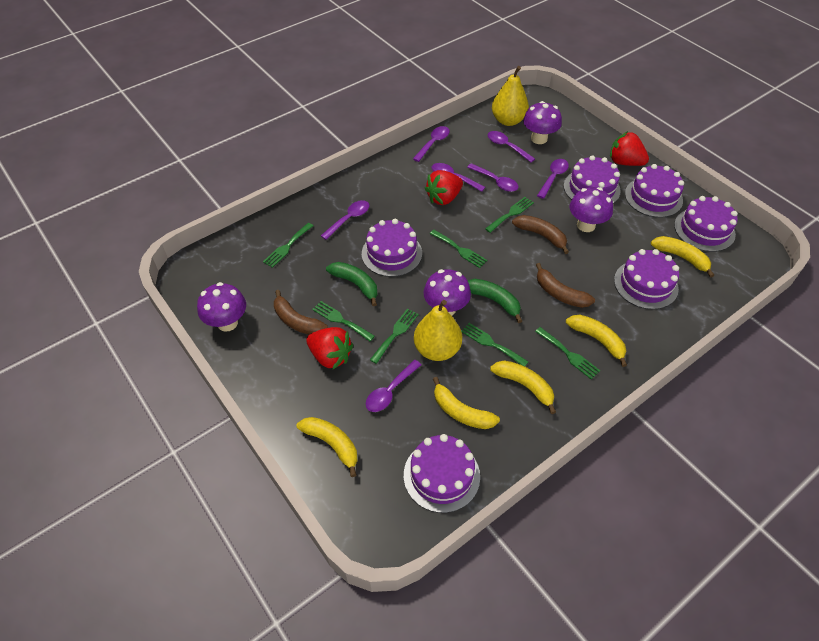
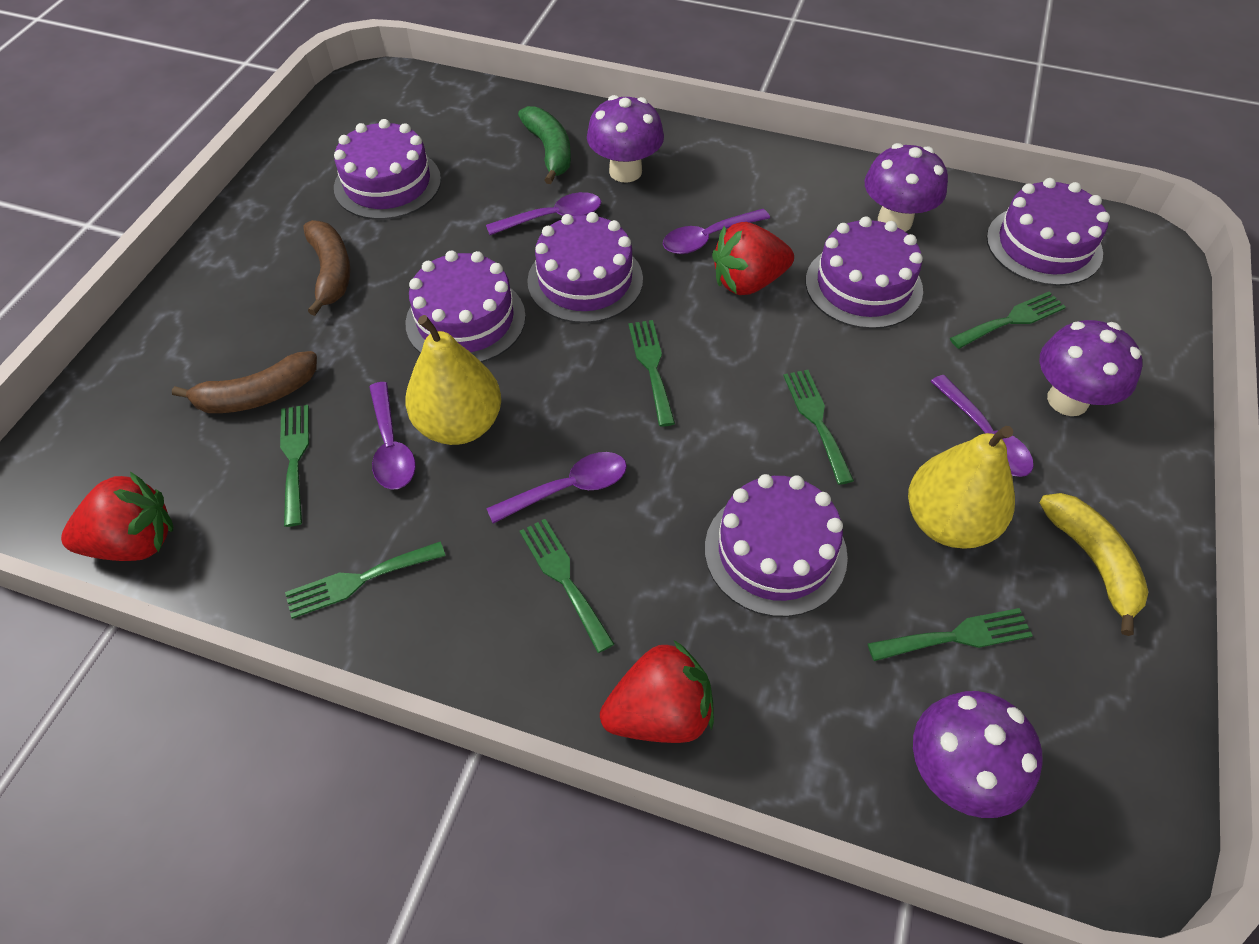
brown banana: 3 -> 2
green banana: 2 -> 1
purple spoon: 7 -> 5
yellow banana: 5 -> 1

